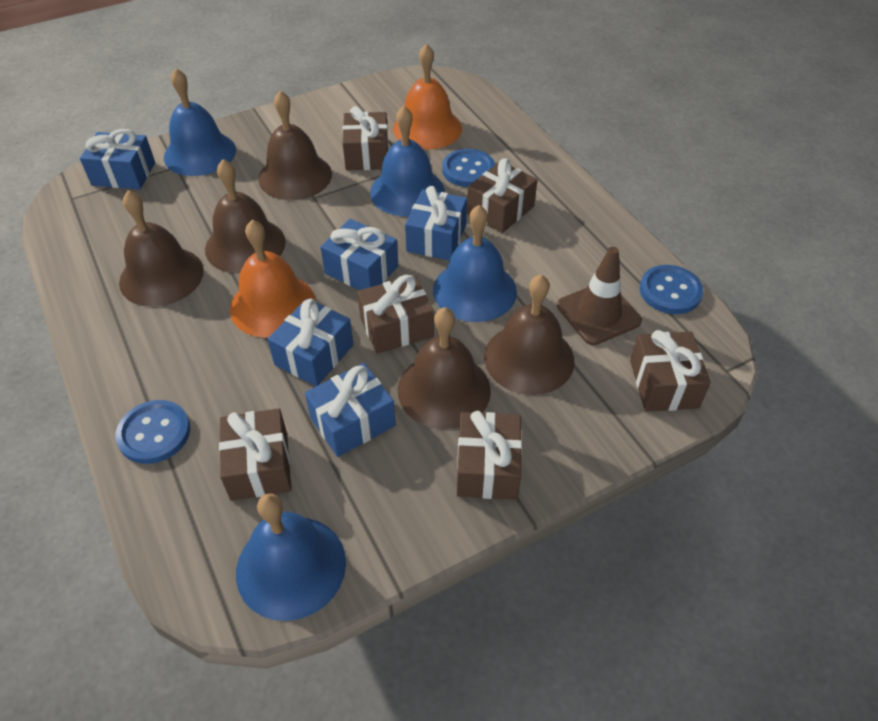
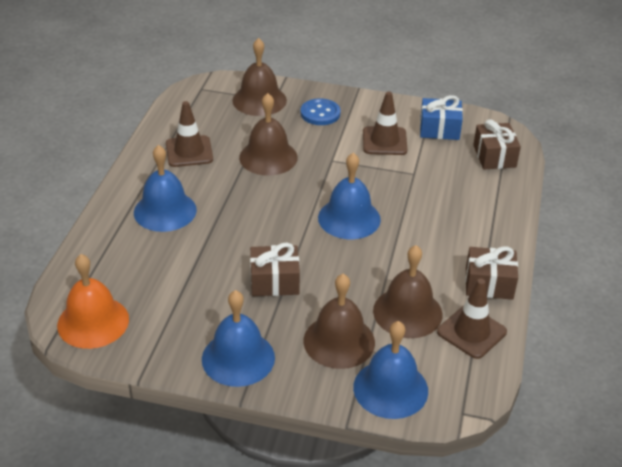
blue button: 3 -> 1
blue gift: 5 -> 1
brown bell: 5 -> 4
brown gift: 6 -> 3
brown traffic cone: 1 -> 3
orange bell: 2 -> 1

